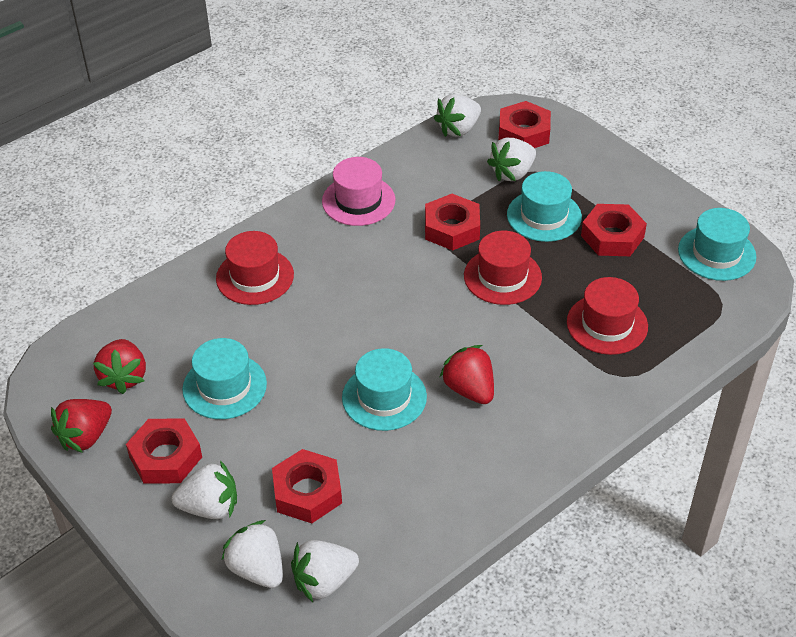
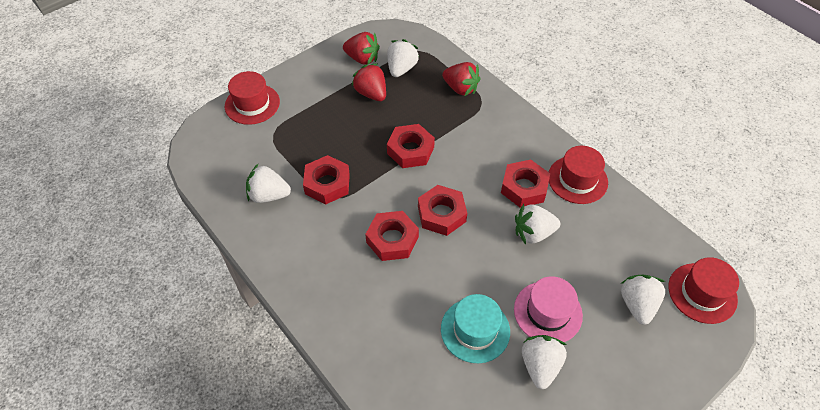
turquoise hat: 4 -> 1

